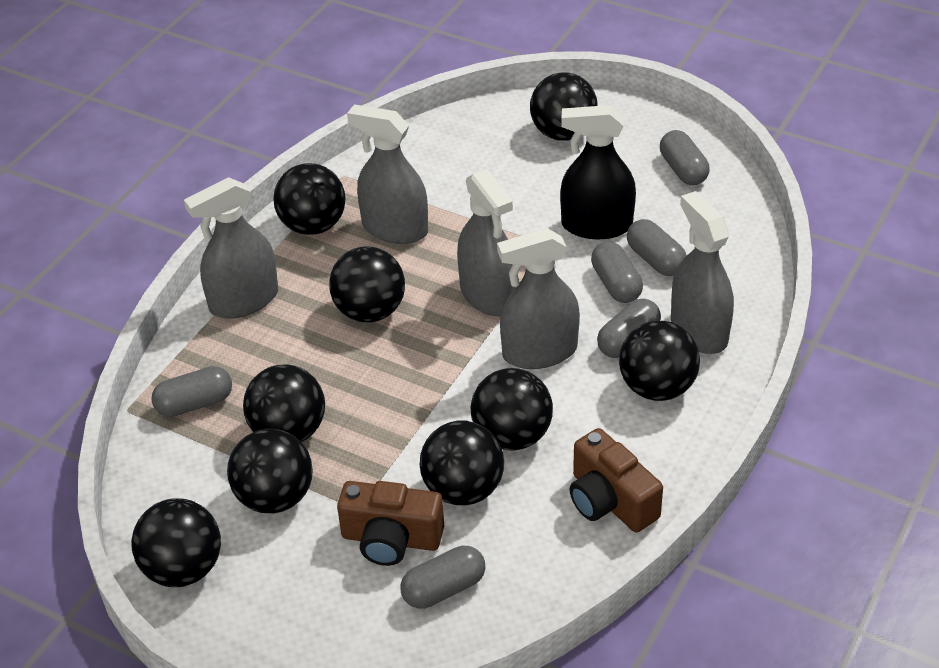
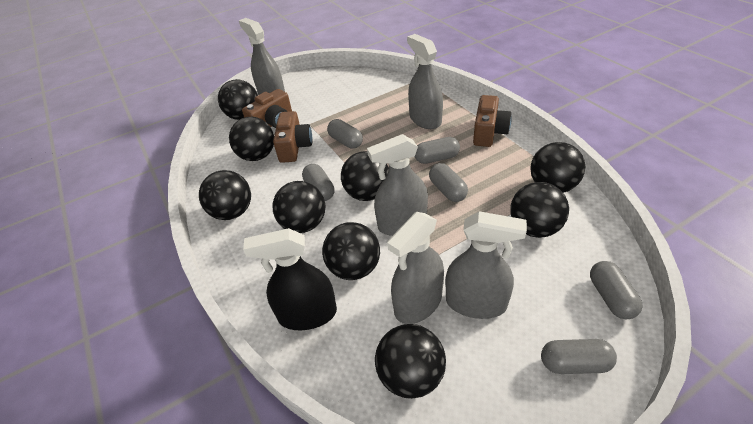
brown camera: 2 -> 3

